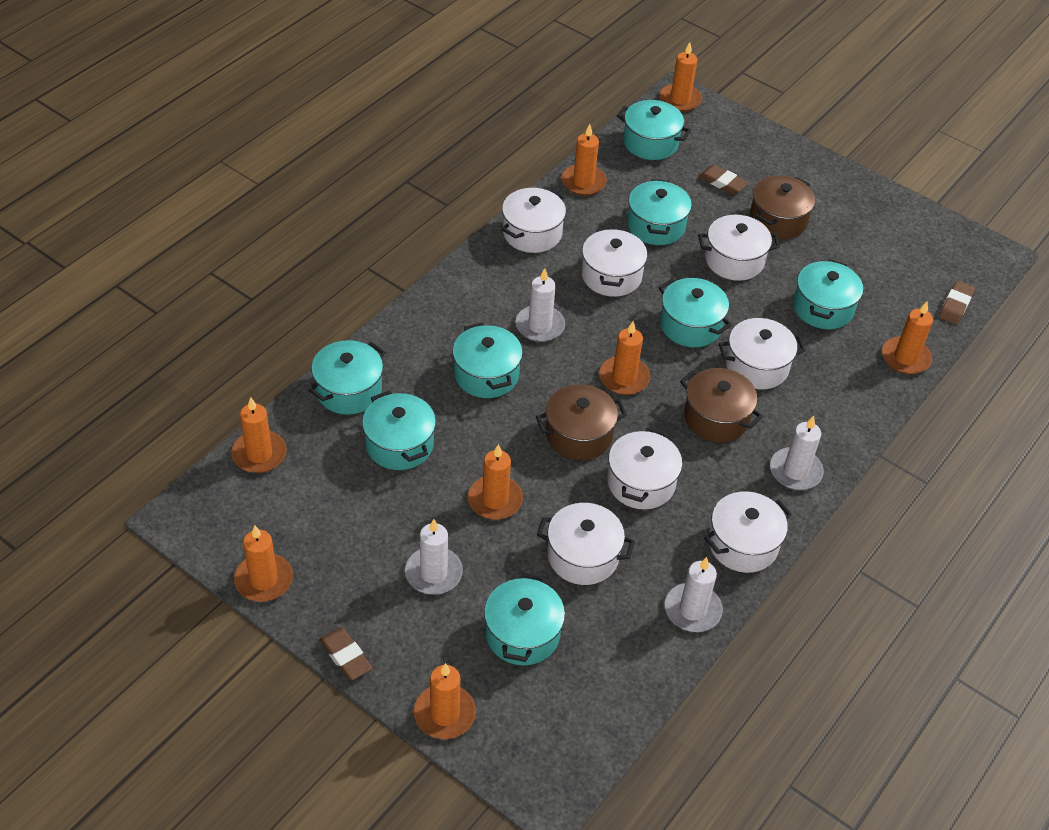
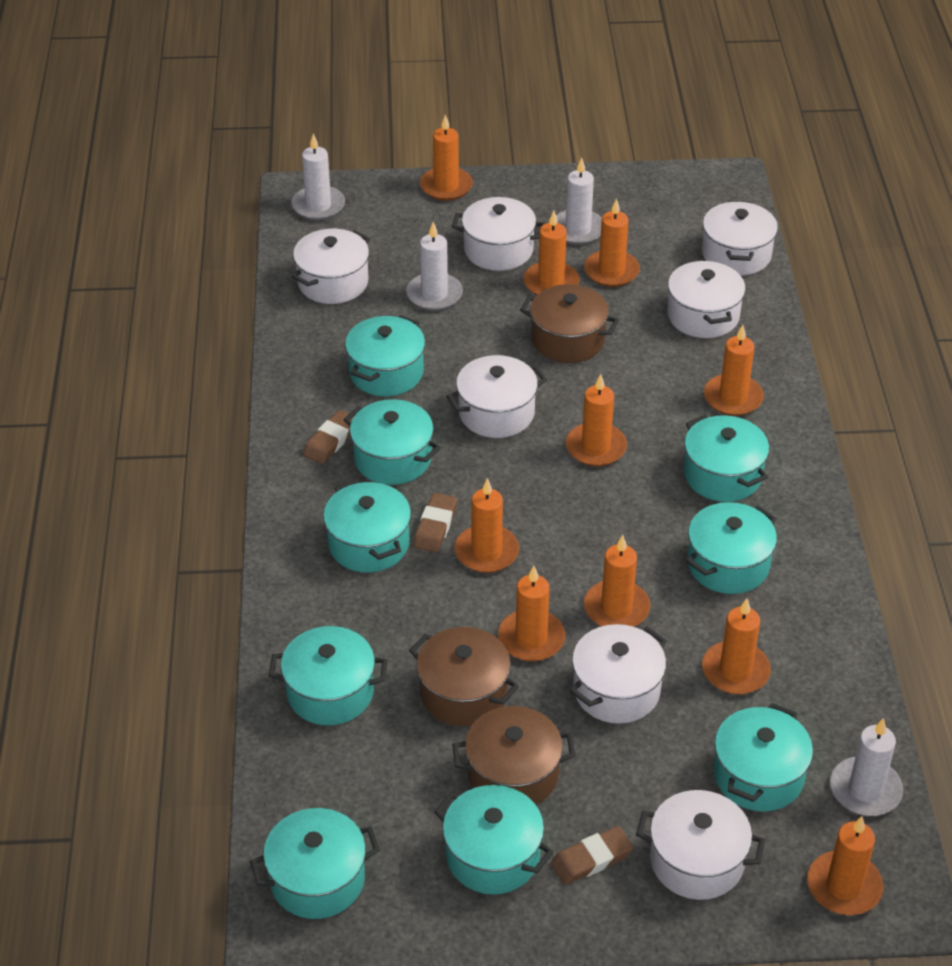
orange candle: 8 -> 10
turquoise pot: 8 -> 9

